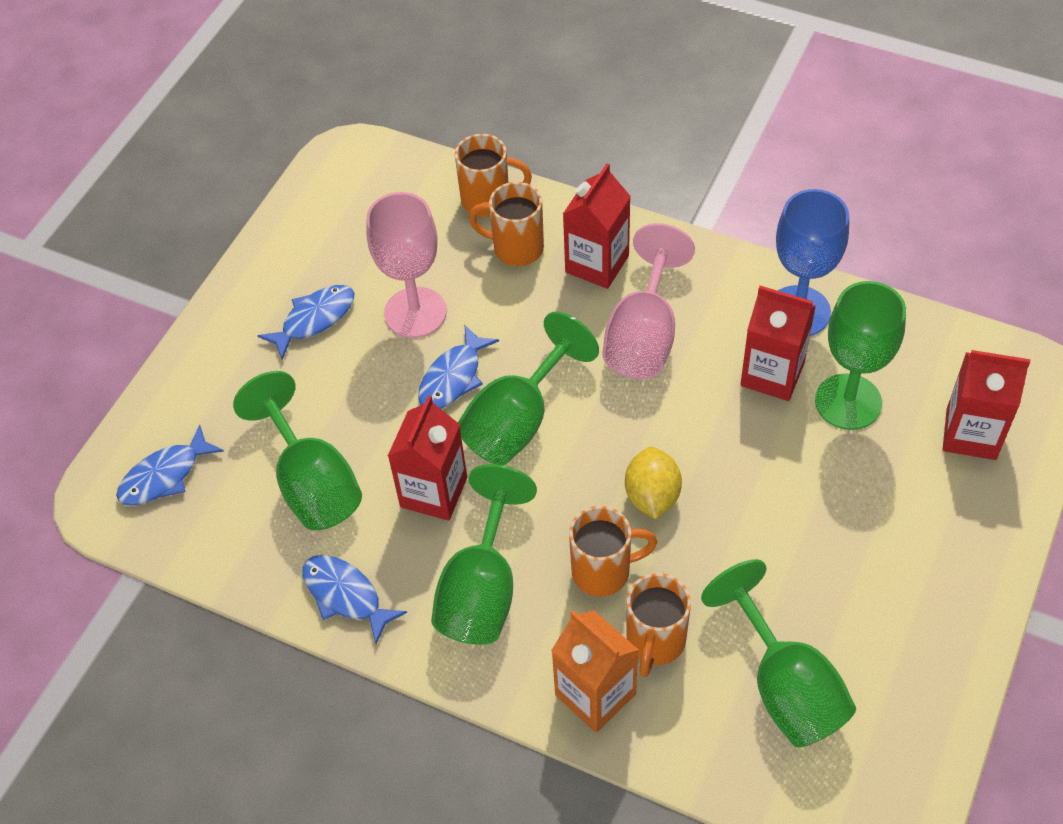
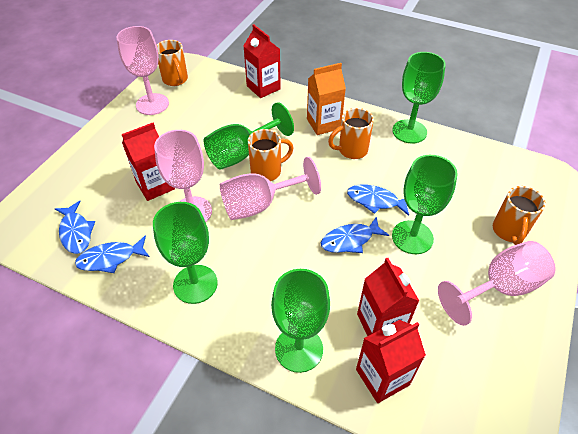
blue goblet: 1 -> 0
pink goblet: 2 -> 4
yellow lemon: 1 -> 0

